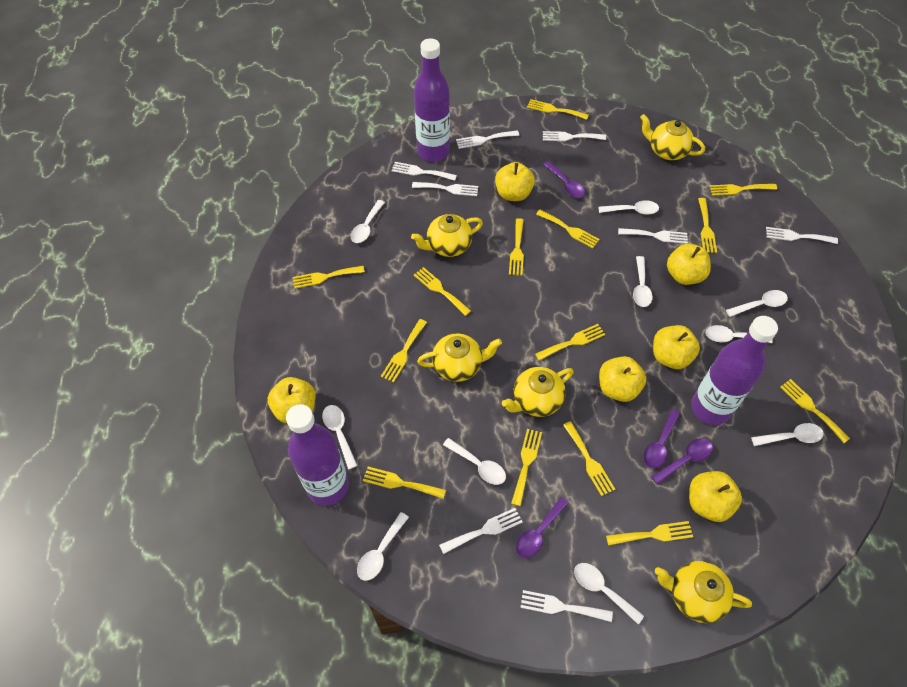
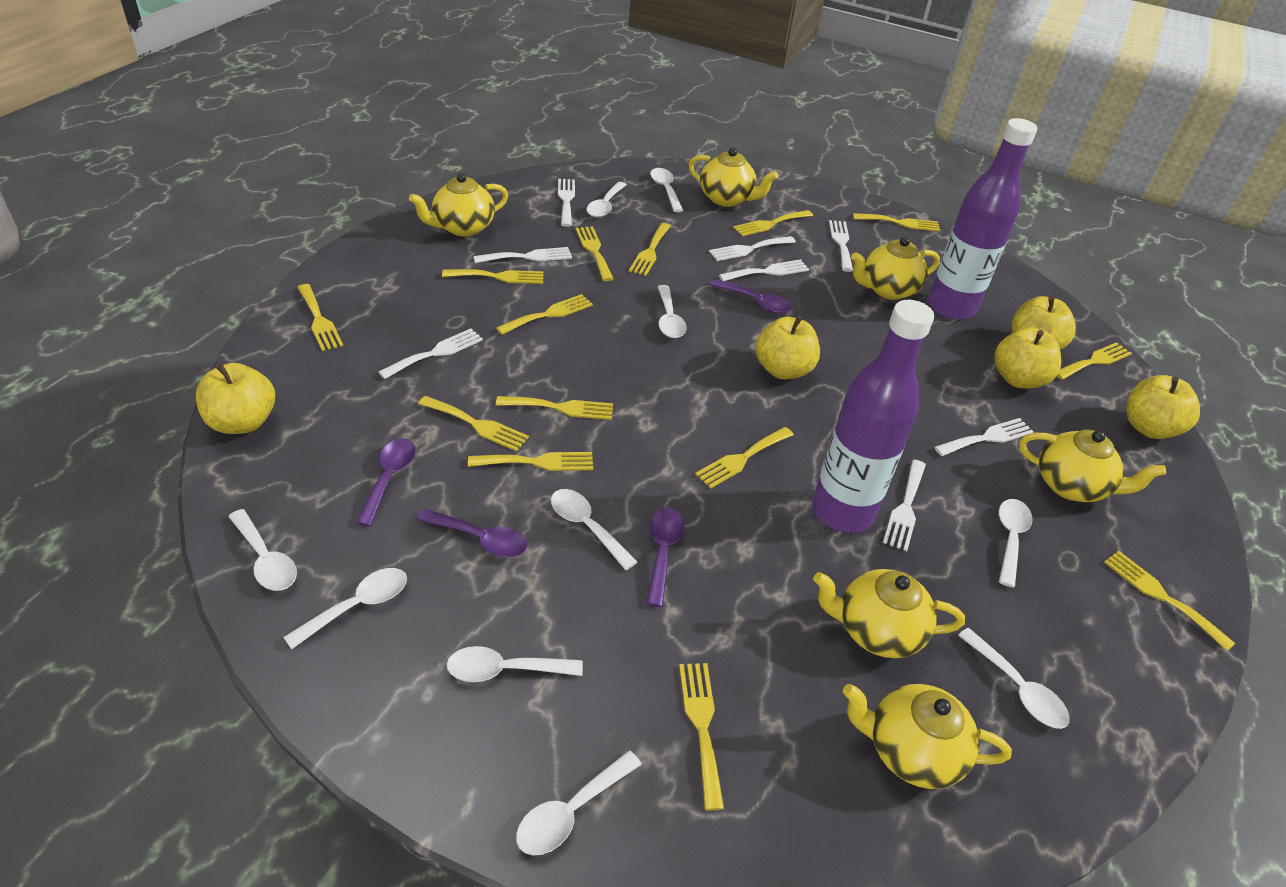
purple bottle: 3 -> 2
yellow apple: 6 -> 5
yellow teapot: 5 -> 6

